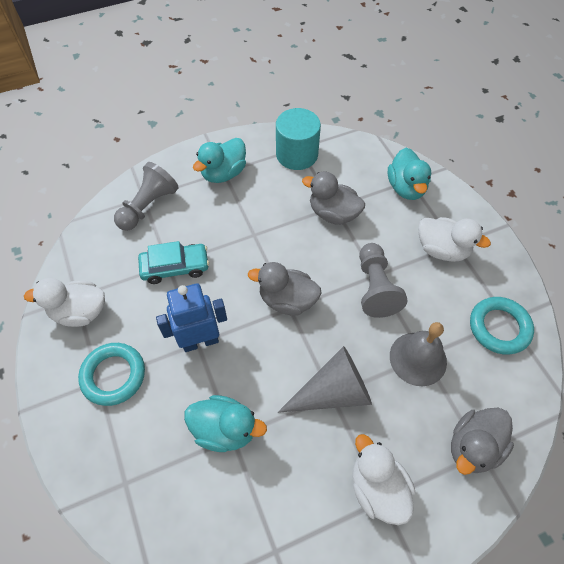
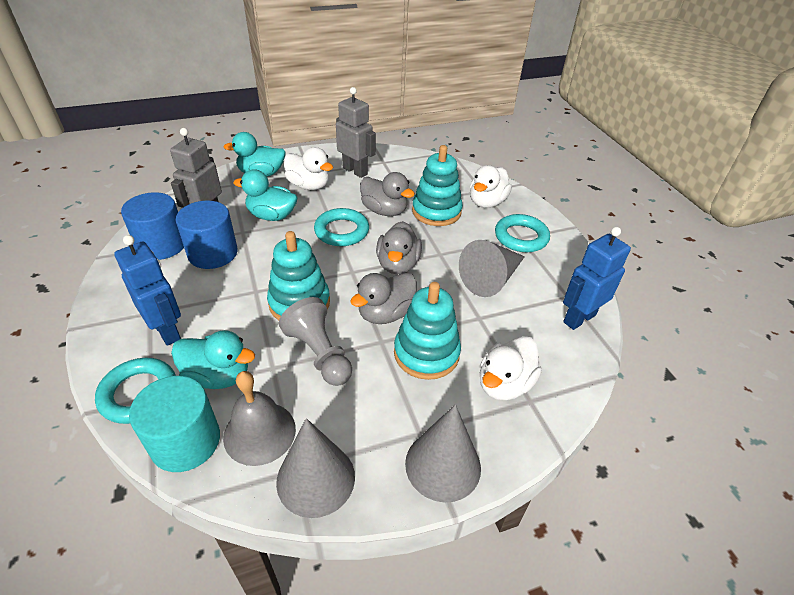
blue cylinder: 0 -> 2
blue robot: 1 -> 2
grey cone: 1 -> 3
grey pawn: 2 -> 1
grey robot: 0 -> 2
turquoise car: 1 -> 0
turquoise ring: 2 -> 3
turquoise stacking toy: 0 -> 3

